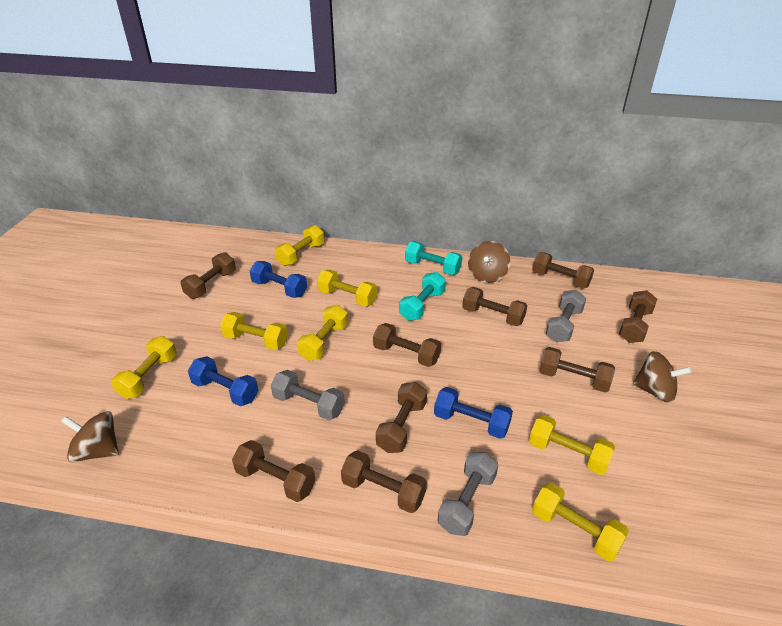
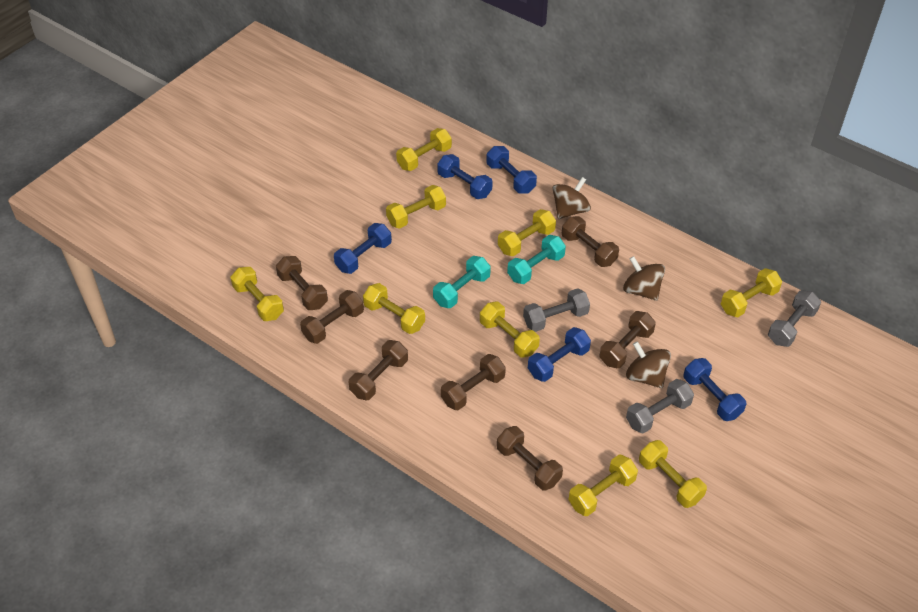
blue dumbbell: 3 -> 5
brown dumbbell: 9 -> 7
yellow dumbbell: 7 -> 9

